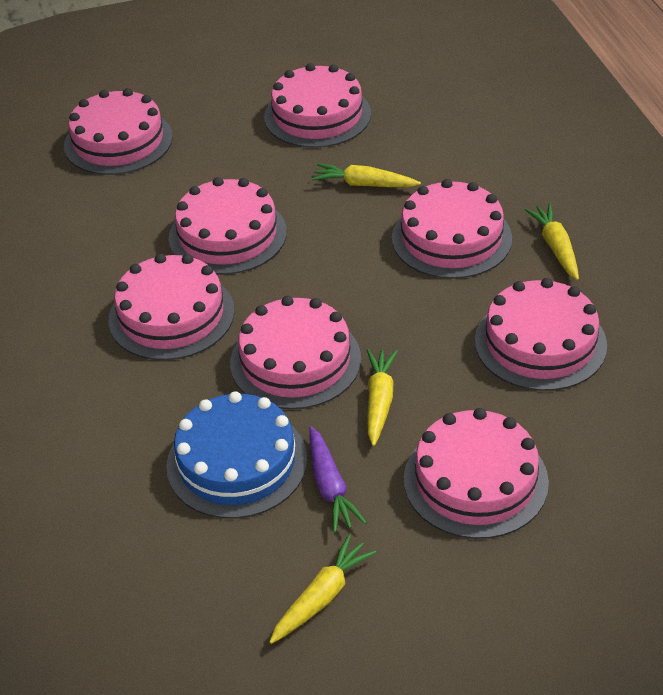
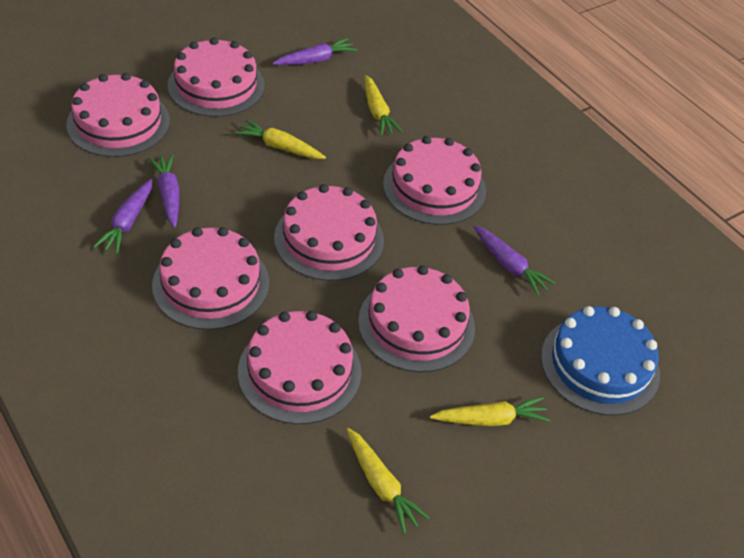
pink cake: 8 -> 7
purple carrot: 1 -> 4

